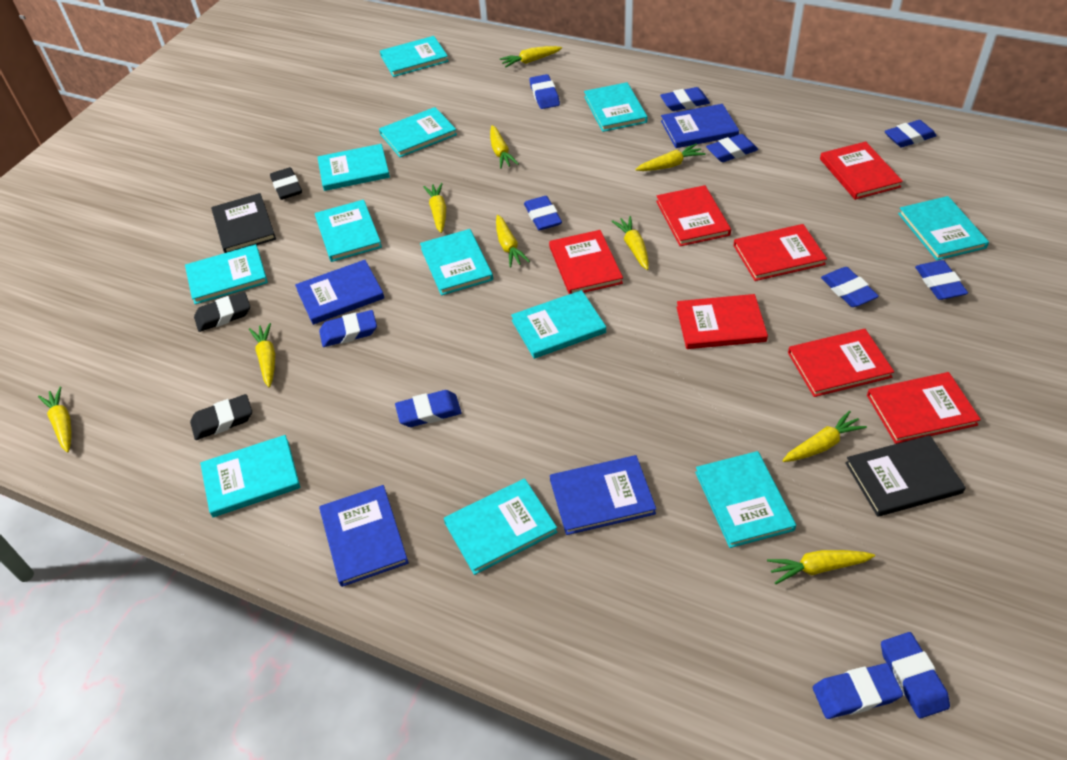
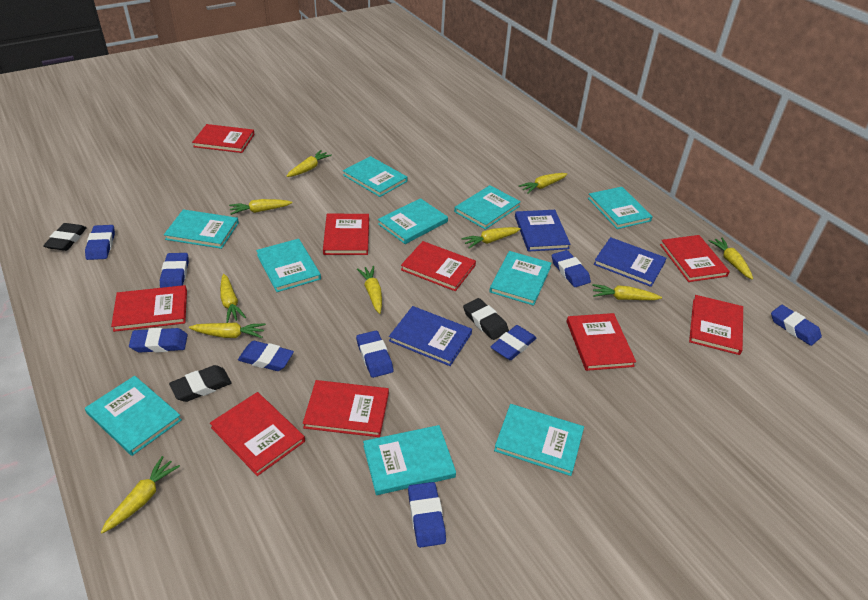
black book: 2 -> 0
blue book: 4 -> 3
blue eraser: 11 -> 9
red book: 7 -> 9
turquoise book: 12 -> 10

